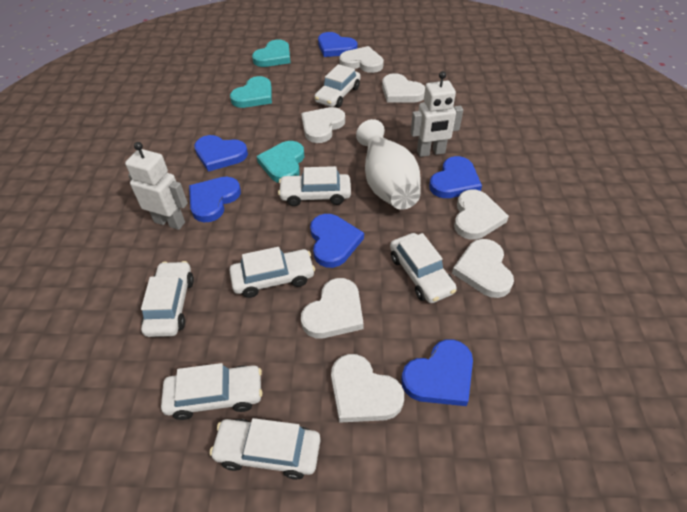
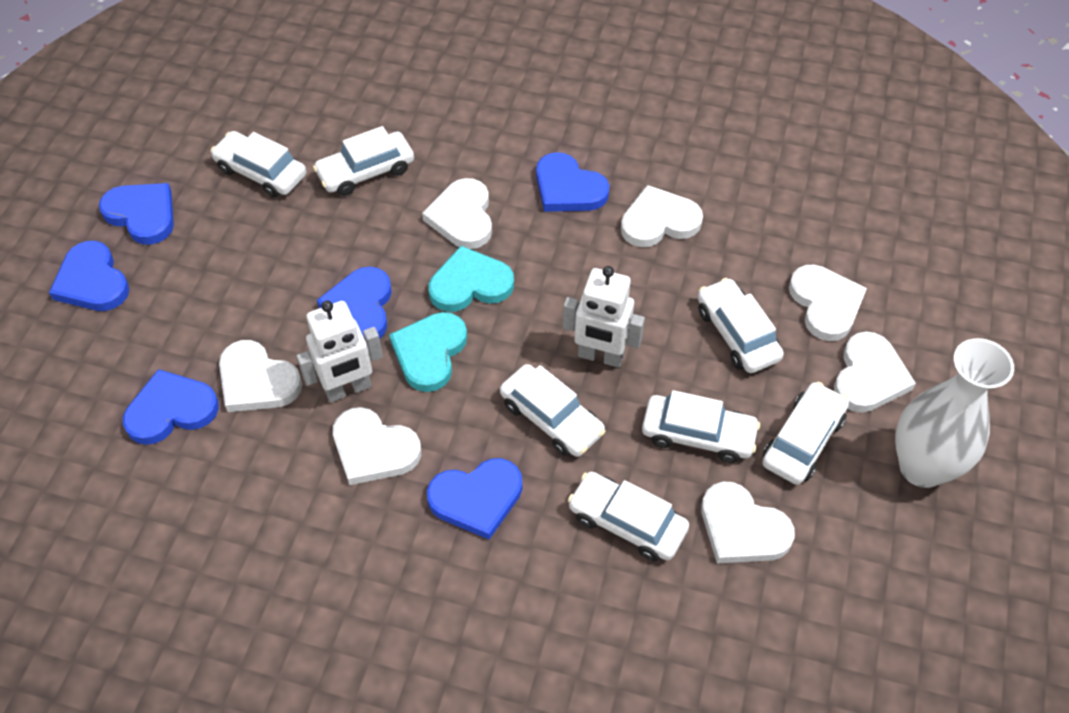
turquoise heart: 3 -> 2

